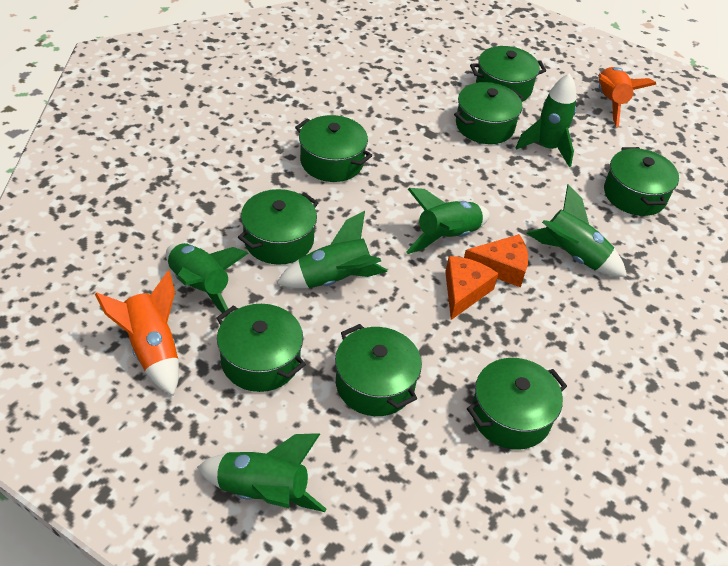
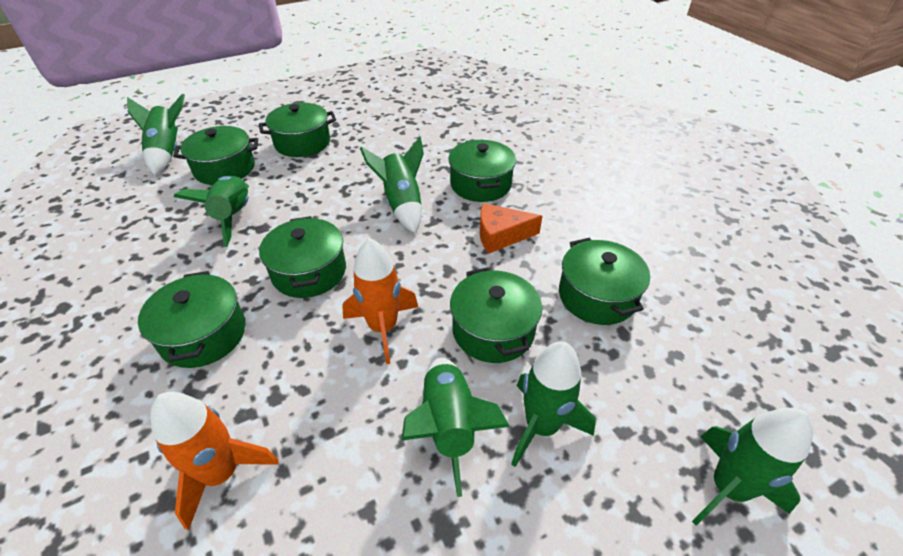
green pot: 8 -> 7
orange cheese: 2 -> 1

